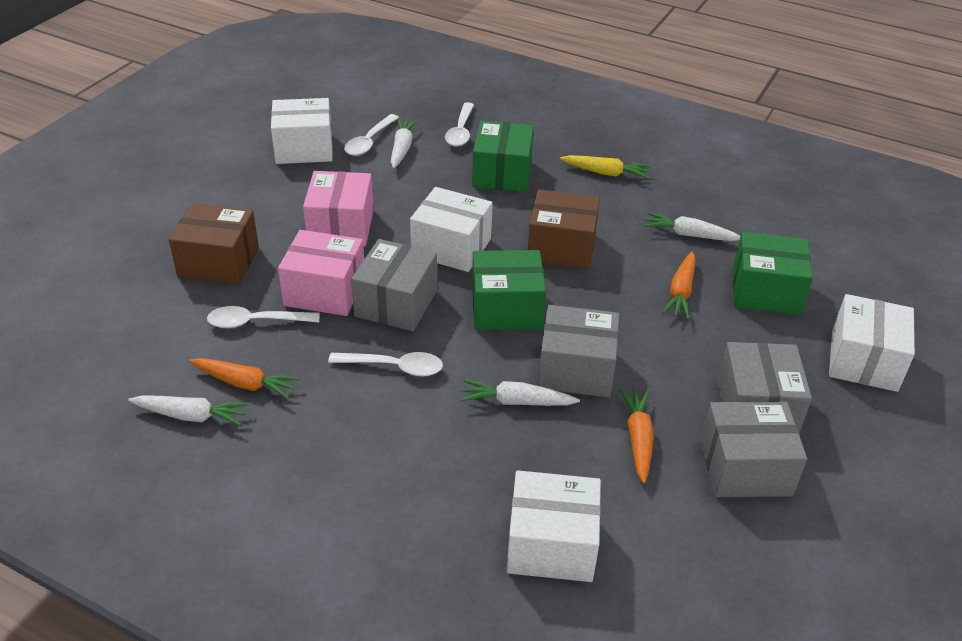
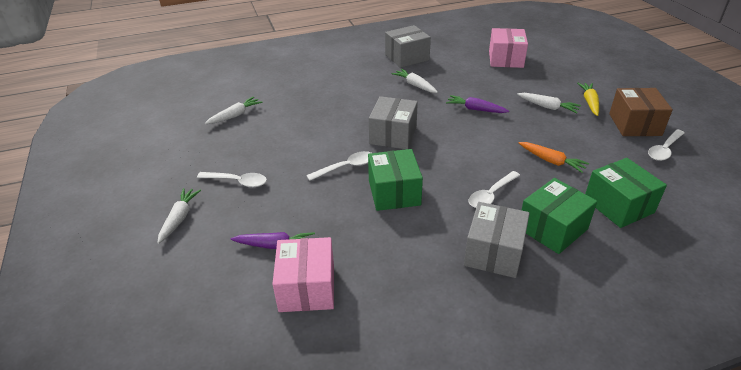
brown box: 2 -> 1
grey box: 4 -> 3
orange carrot: 3 -> 1
purple carrot: 0 -> 2
white box: 4 -> 0

